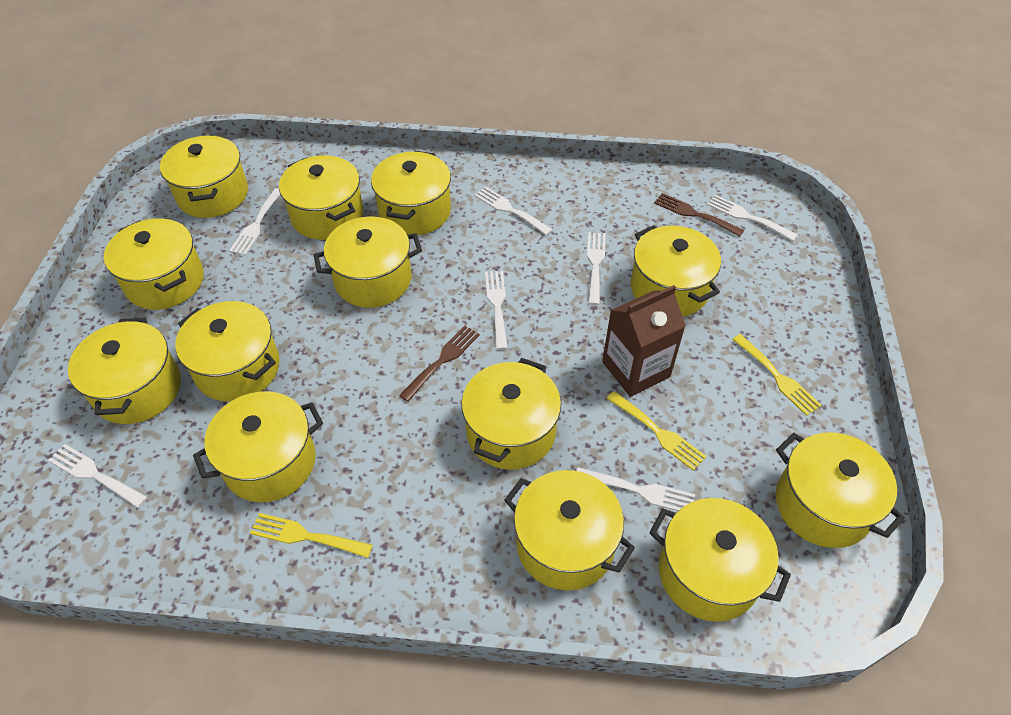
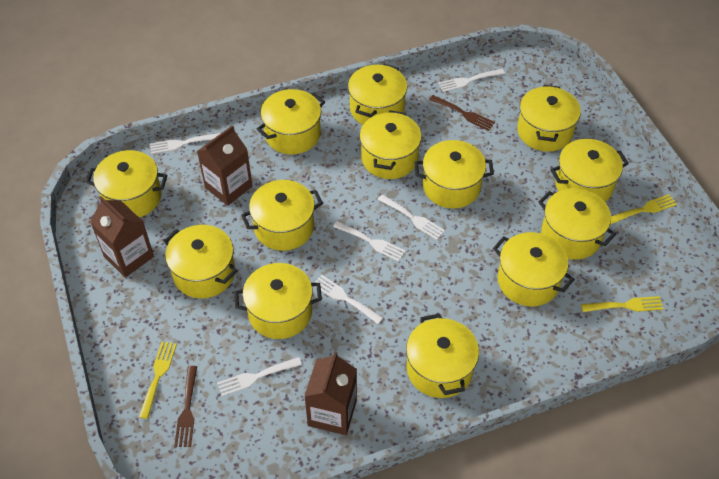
brown carton: 1 -> 3
white fork: 7 -> 6

